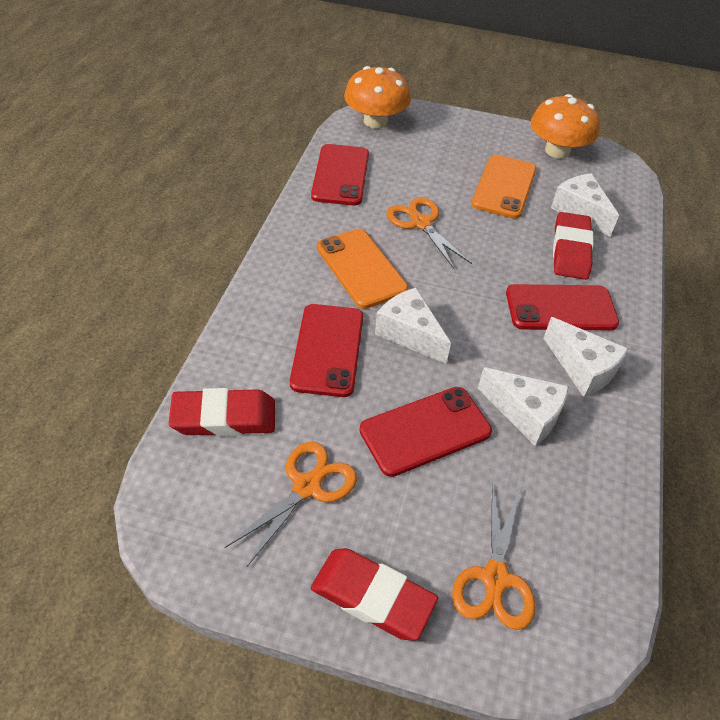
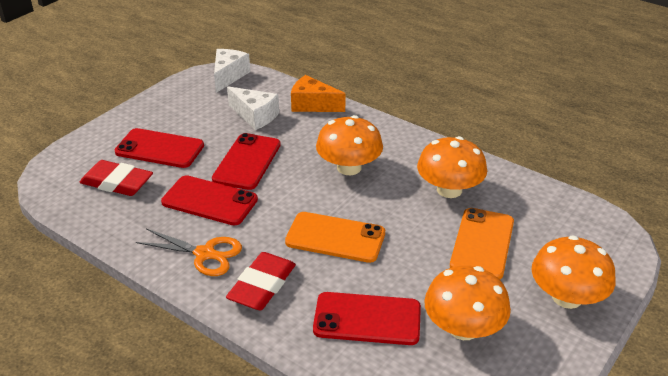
orange cheese: 0 -> 1
orange mushroom: 2 -> 4
orange scissors: 3 -> 1
red eraser: 3 -> 2
white cheese: 4 -> 2

